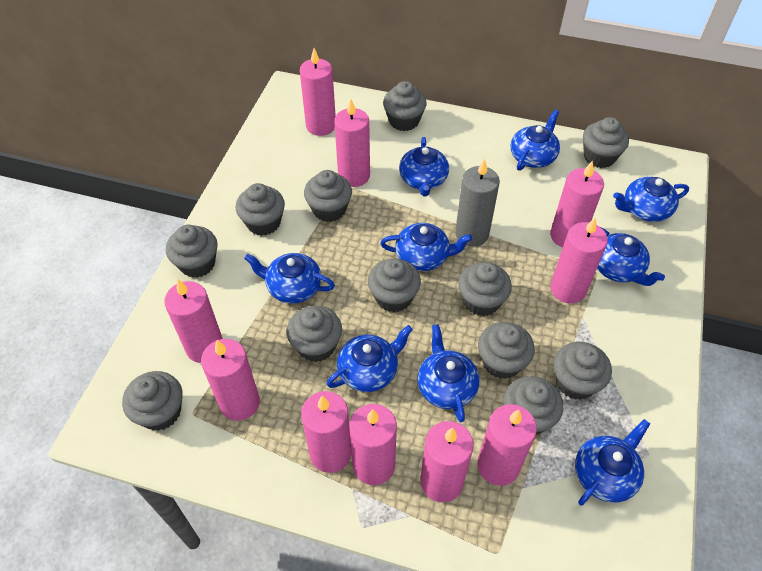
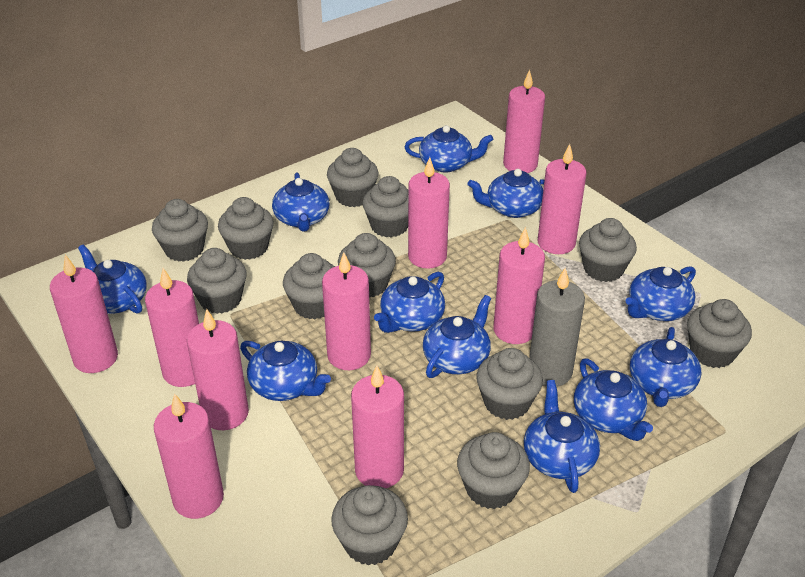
blue teapot: 9 -> 11

